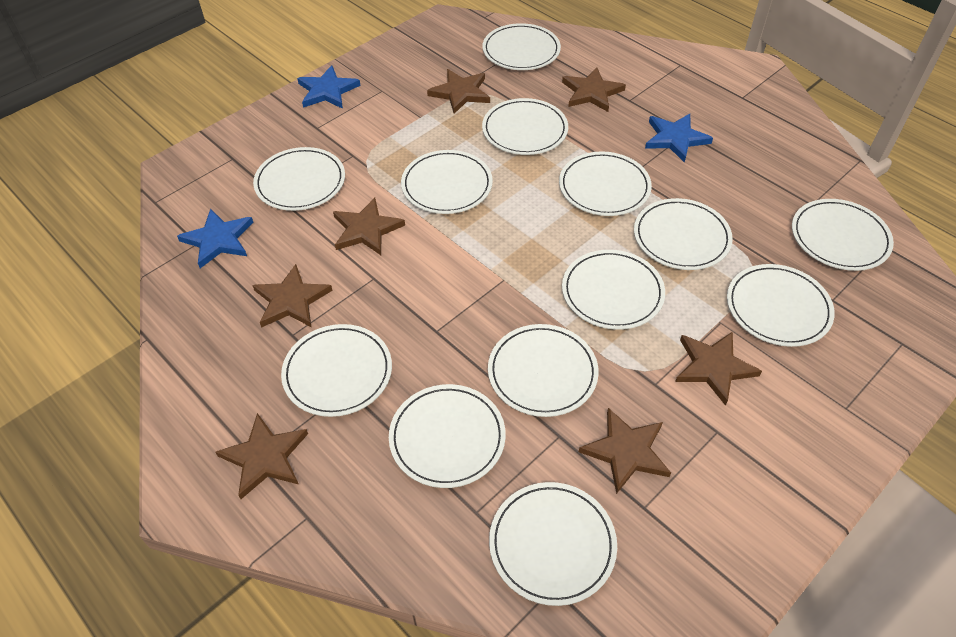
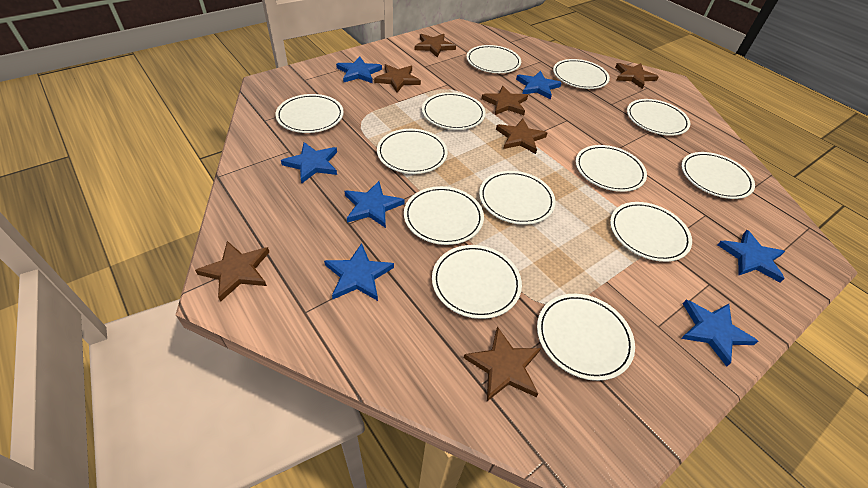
blue star: 3 -> 7

